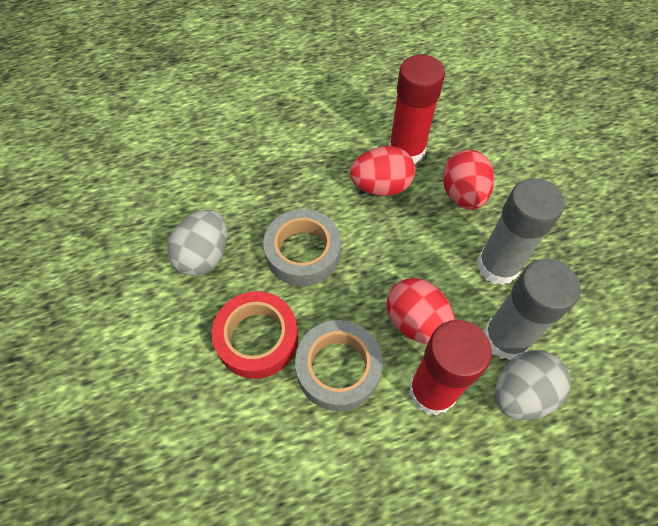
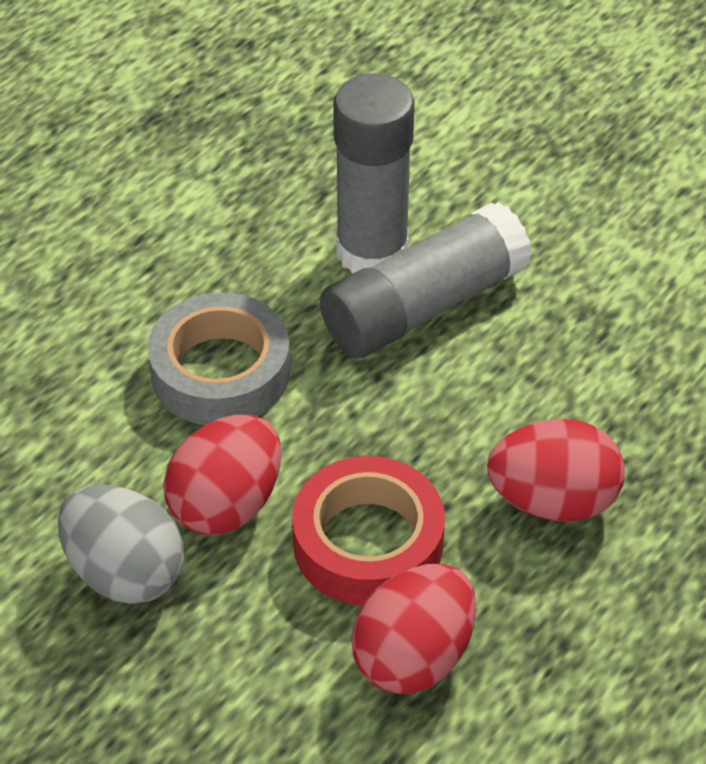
grey egg: 2 -> 1
grey tape: 2 -> 1
red glue stick: 2 -> 0

